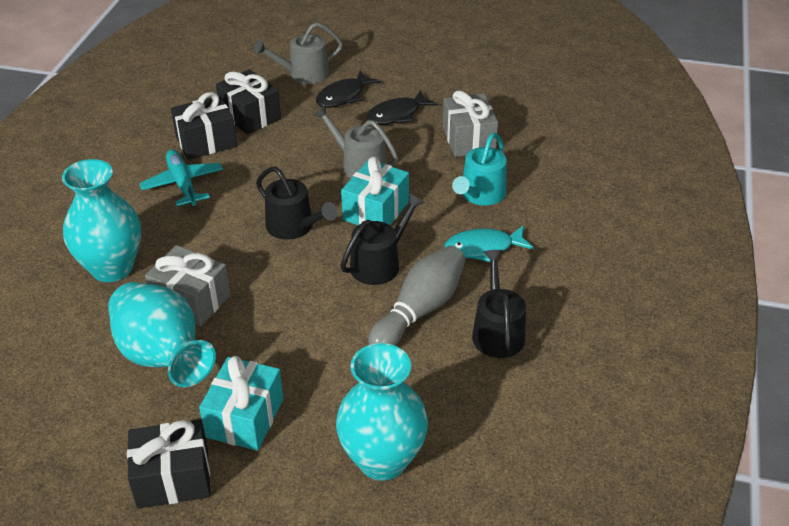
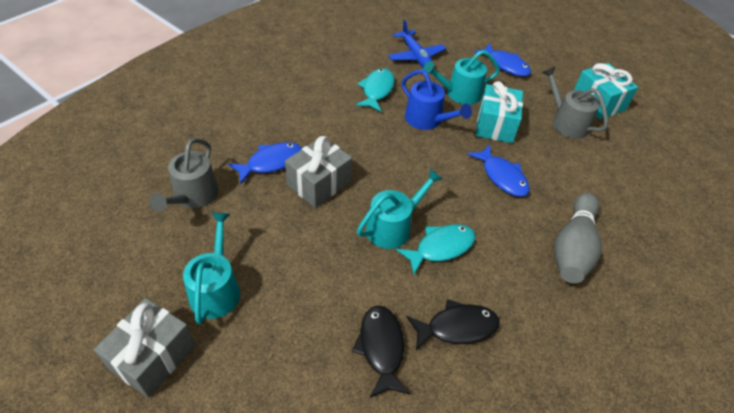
black gift: 3 -> 0
black watering can: 3 -> 0
blue fish: 0 -> 3
blue plane: 0 -> 1
blue watering can: 0 -> 1
turquoise fish: 1 -> 2
turquoise plane: 1 -> 0
turquoise vase: 3 -> 0
turquoise watering can: 1 -> 3

